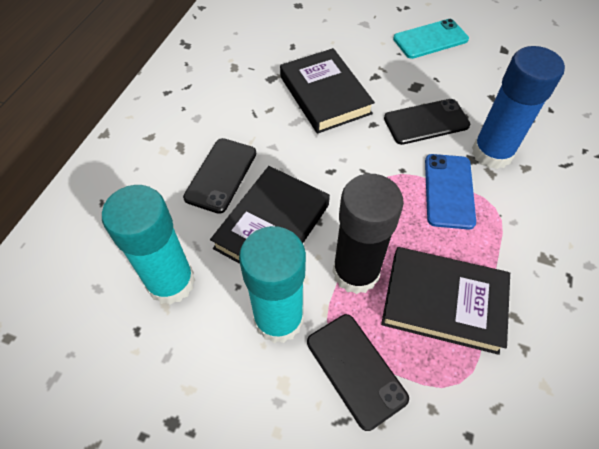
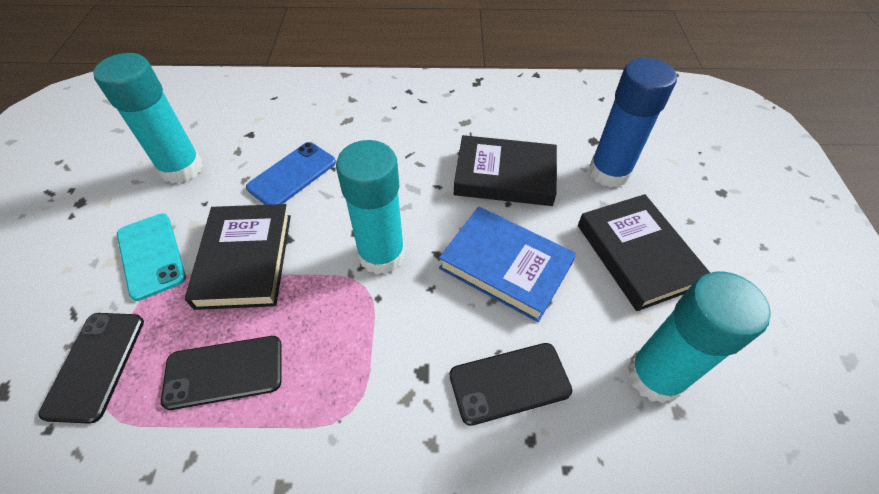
black glue stick: 1 -> 0
blue book: 0 -> 1
turquoise glue stick: 2 -> 3

